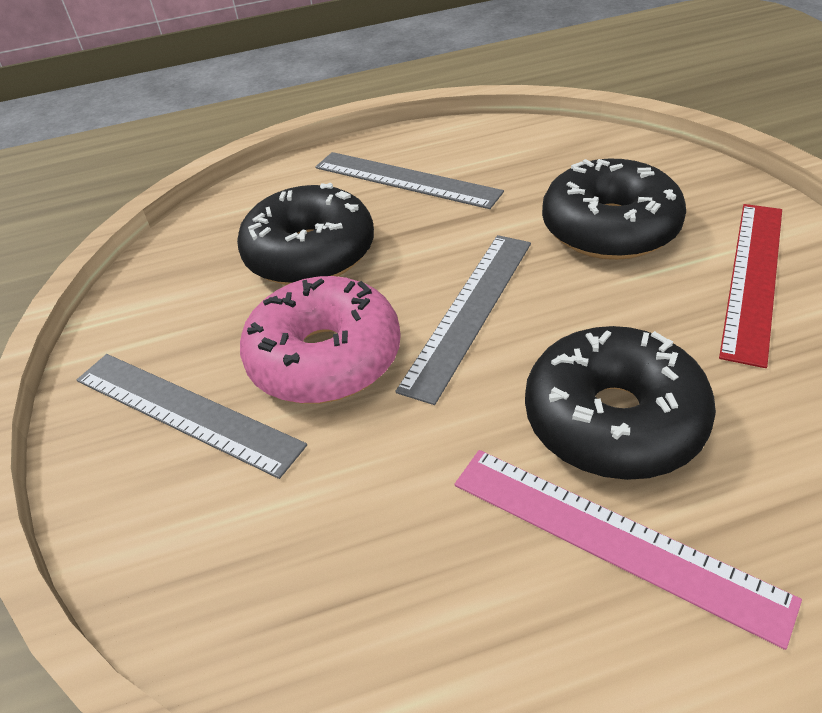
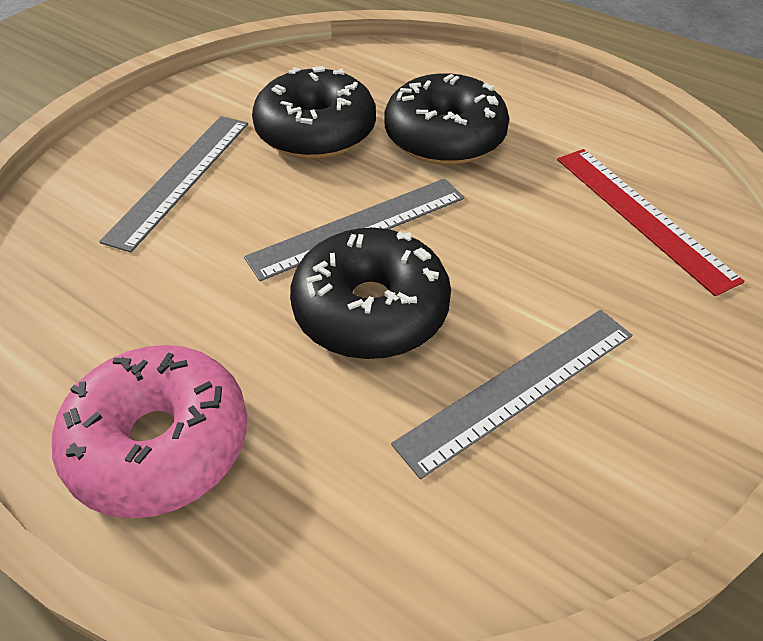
pink ruler: 1 -> 0

